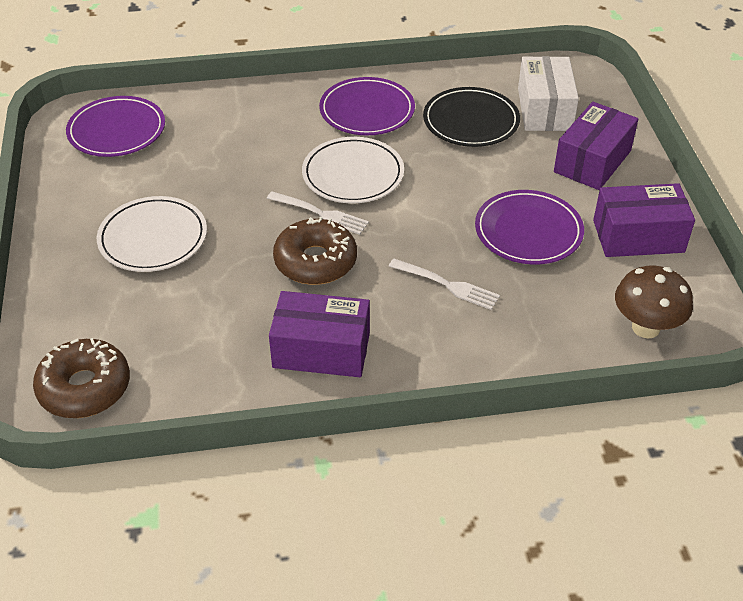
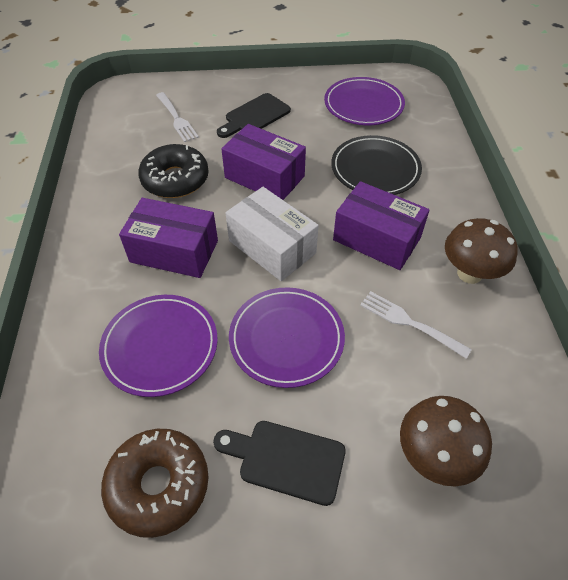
black cutting board: 0 -> 2
black donut: 0 -> 1
brown donut: 2 -> 1
brown mushroom: 1 -> 2
white plate: 2 -> 0

